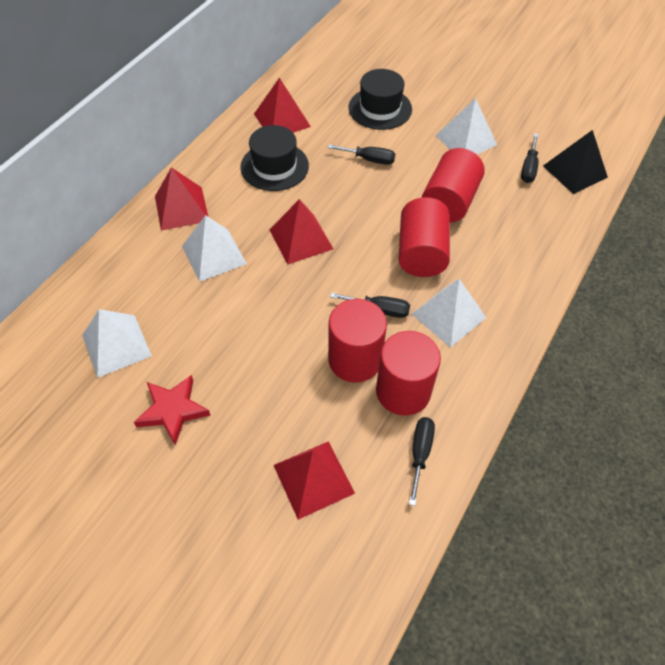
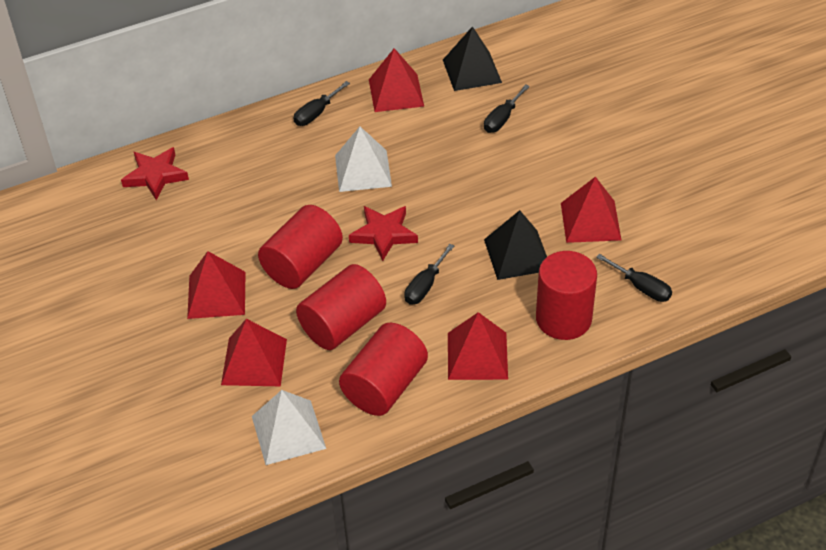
black hat: 2 -> 0
black pyramid: 1 -> 2
red pyramid: 4 -> 5
red star: 1 -> 2
white pyramid: 4 -> 2

